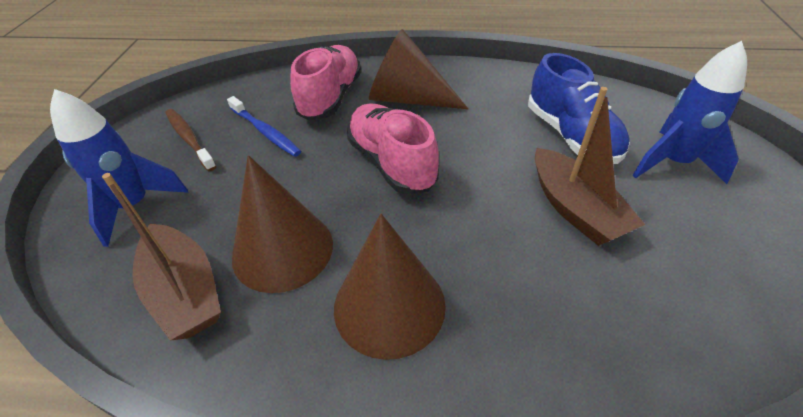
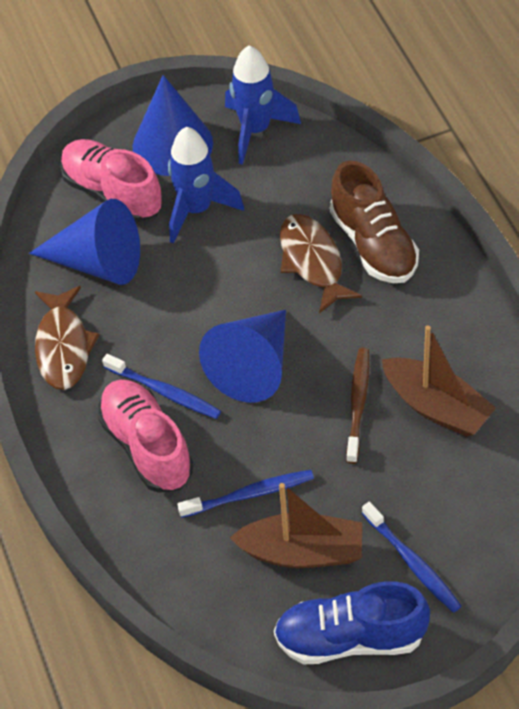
blue cone: 0 -> 3
blue toothbrush: 1 -> 3
brown cone: 3 -> 0
brown fish: 0 -> 2
brown shoe: 0 -> 1

